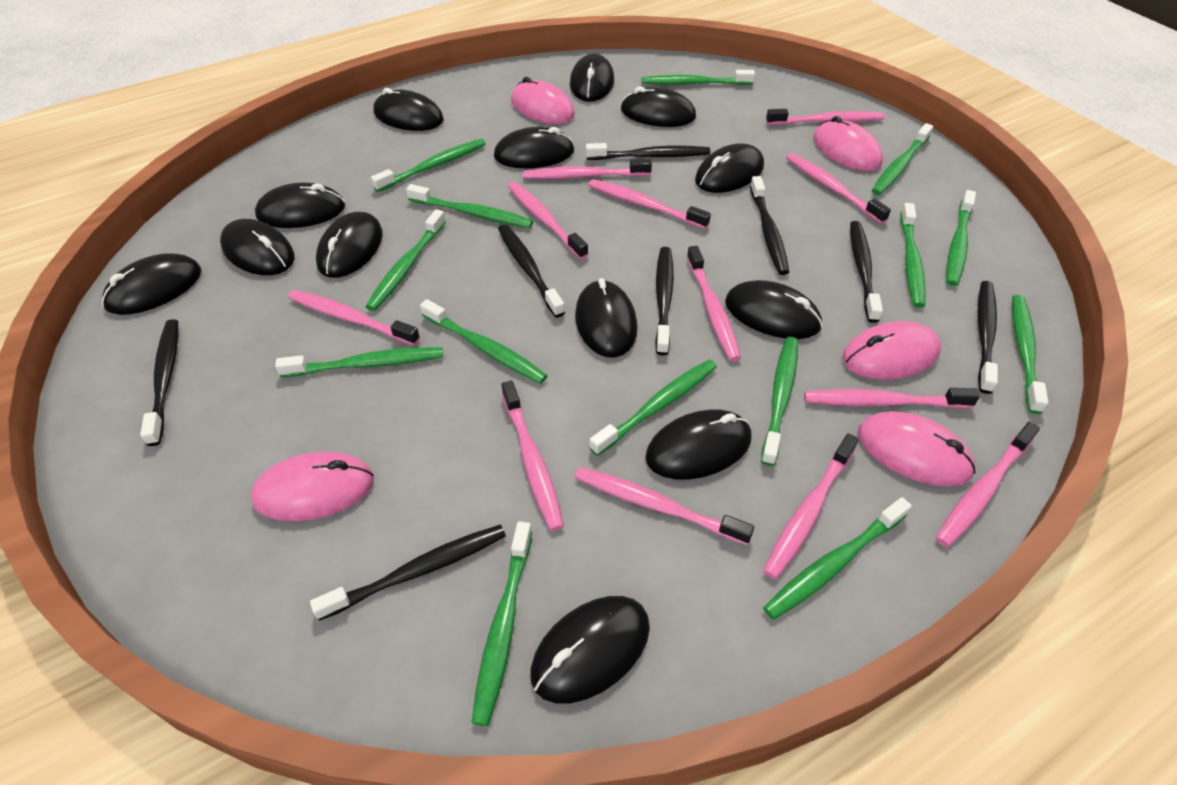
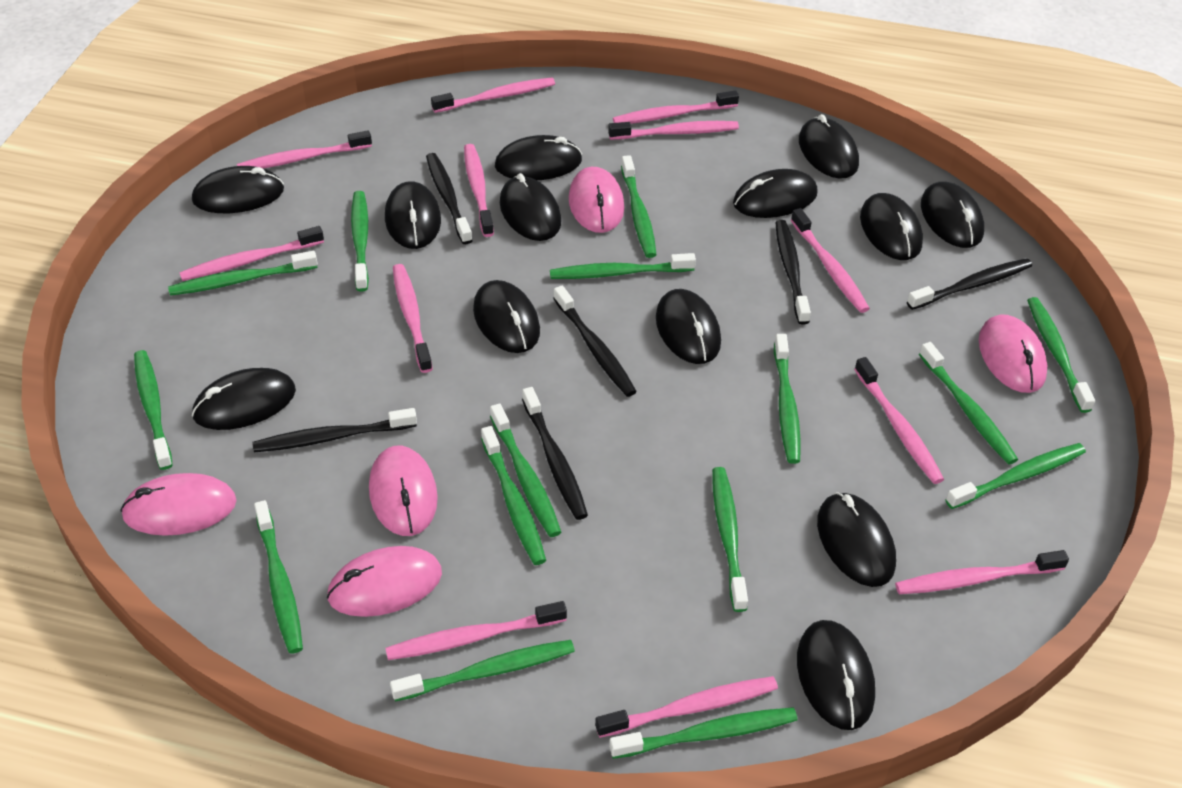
black toothbrush: 8 -> 6
green toothbrush: 14 -> 15

